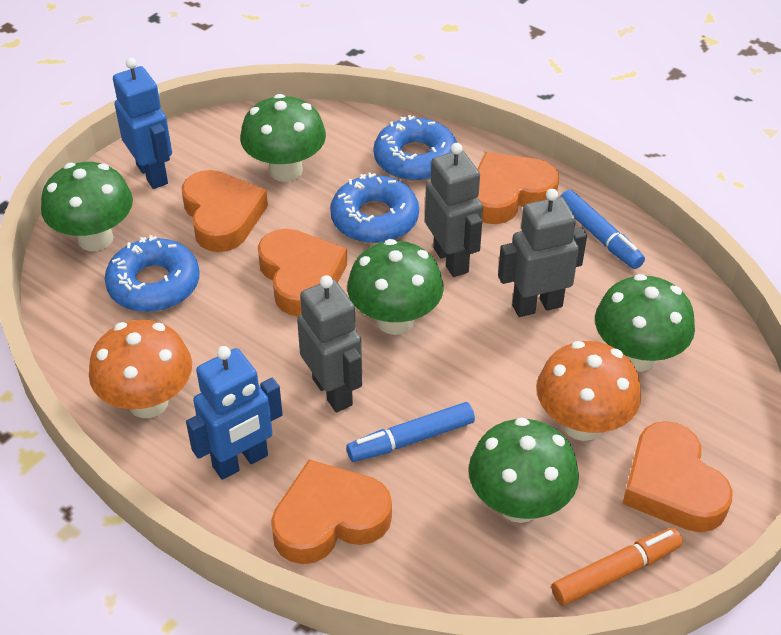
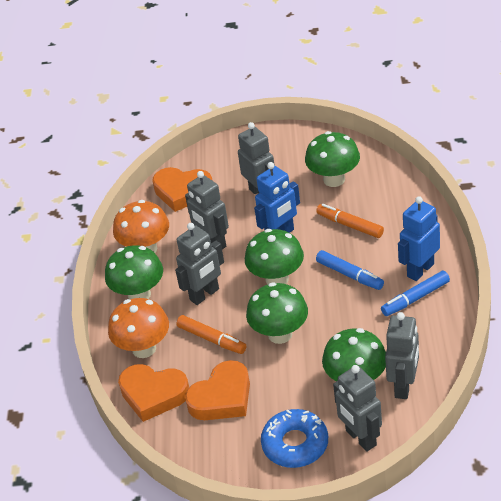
blue donut: 3 -> 1
grey robot: 3 -> 5
orange heart: 5 -> 3
orange marker: 1 -> 2

